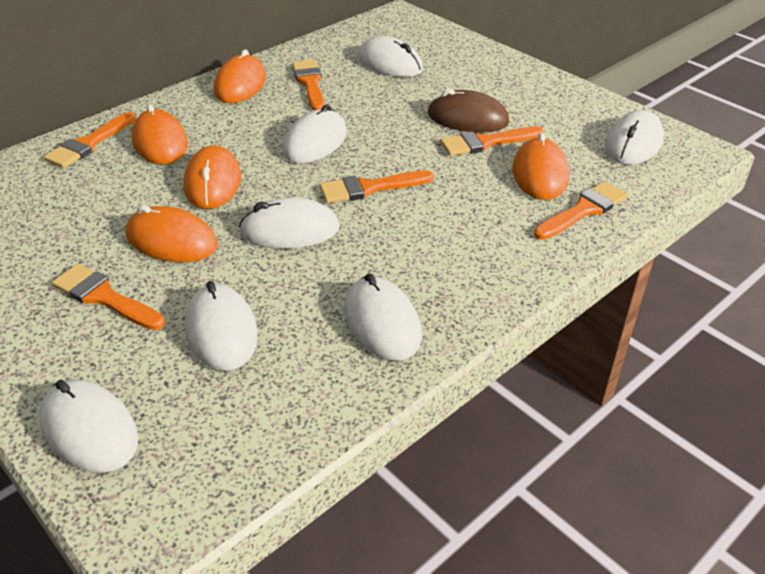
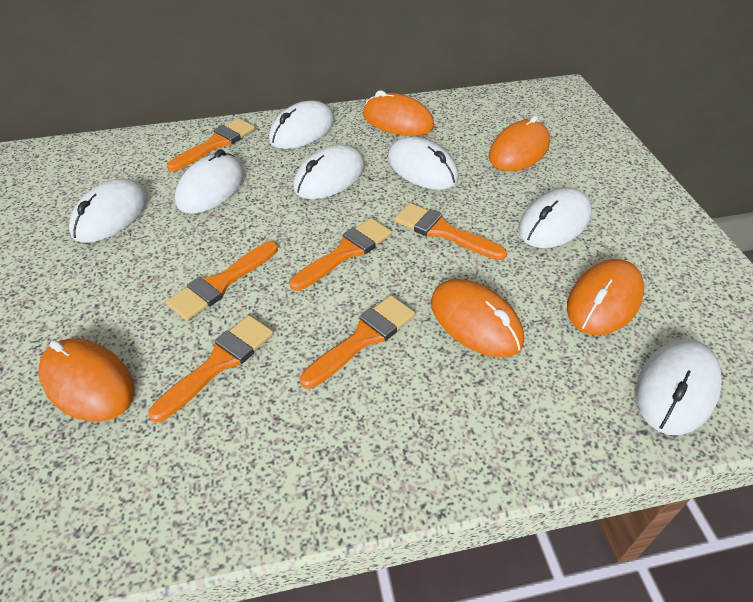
brown mouse: 1 -> 0

